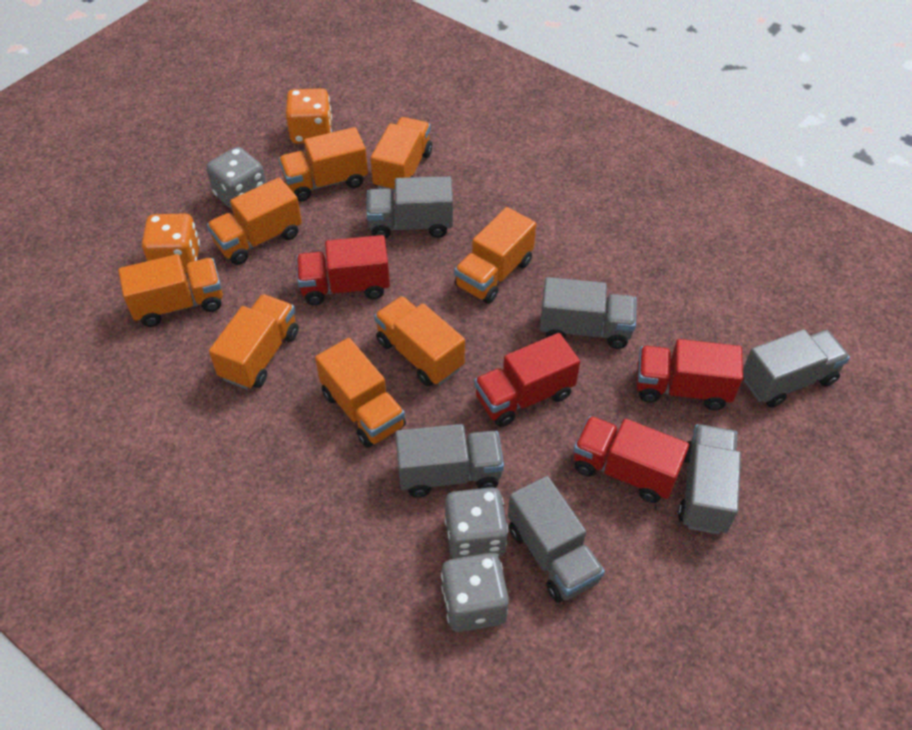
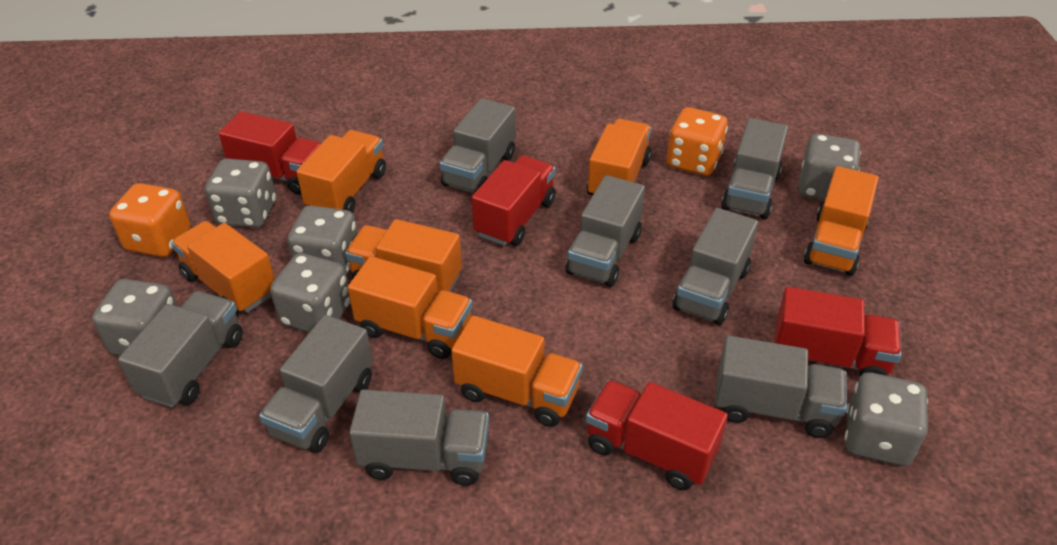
grey dice: 3 -> 6
grey truck: 6 -> 8
orange truck: 8 -> 7

